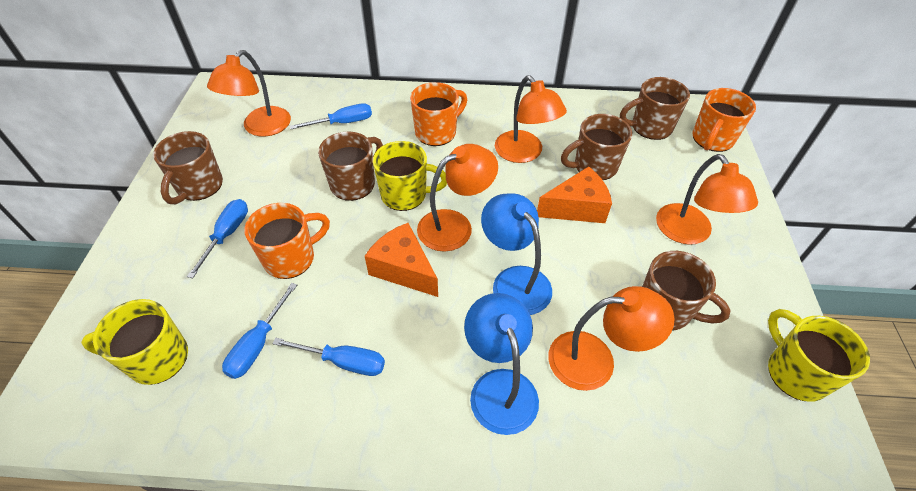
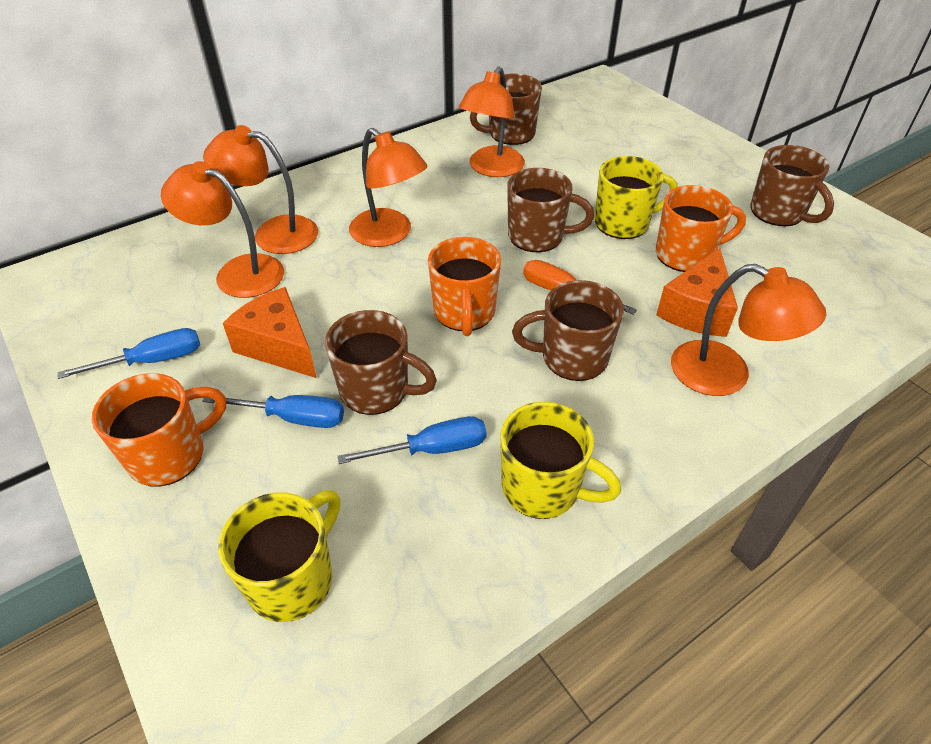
blue lamp: 2 -> 0
blue screwdriver: 4 -> 3
orange screwdriver: 0 -> 1

